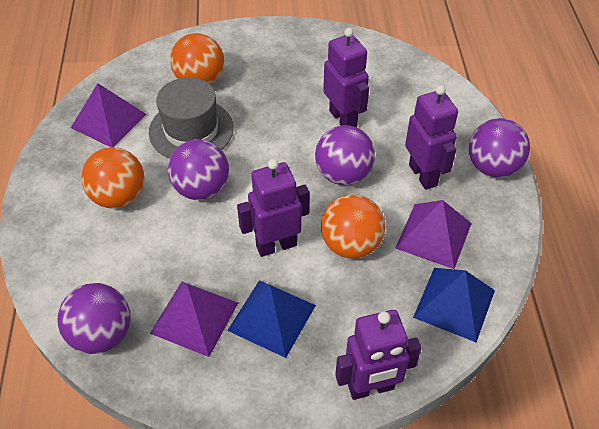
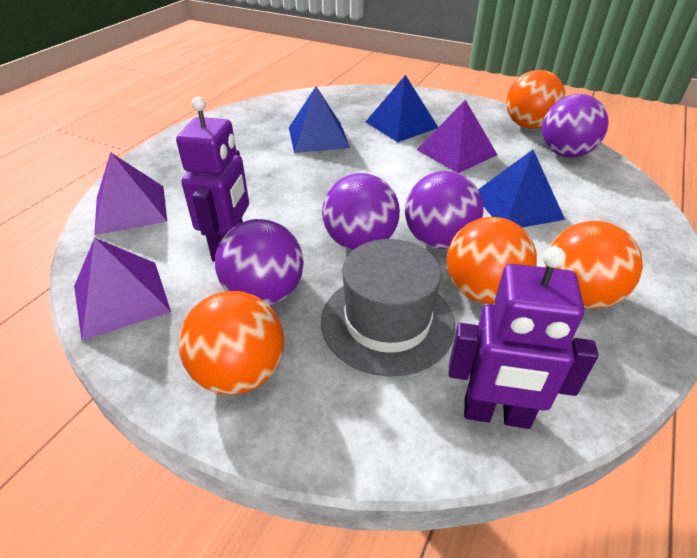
blue pyramid: 2 -> 3
orange ball: 3 -> 4
purple robot: 4 -> 2

